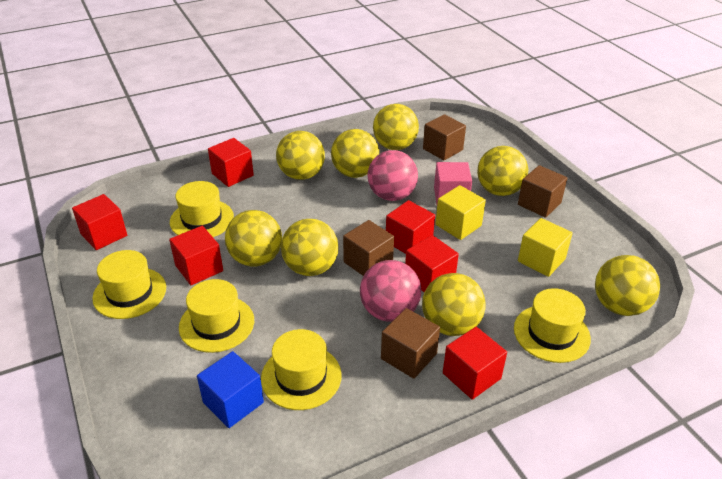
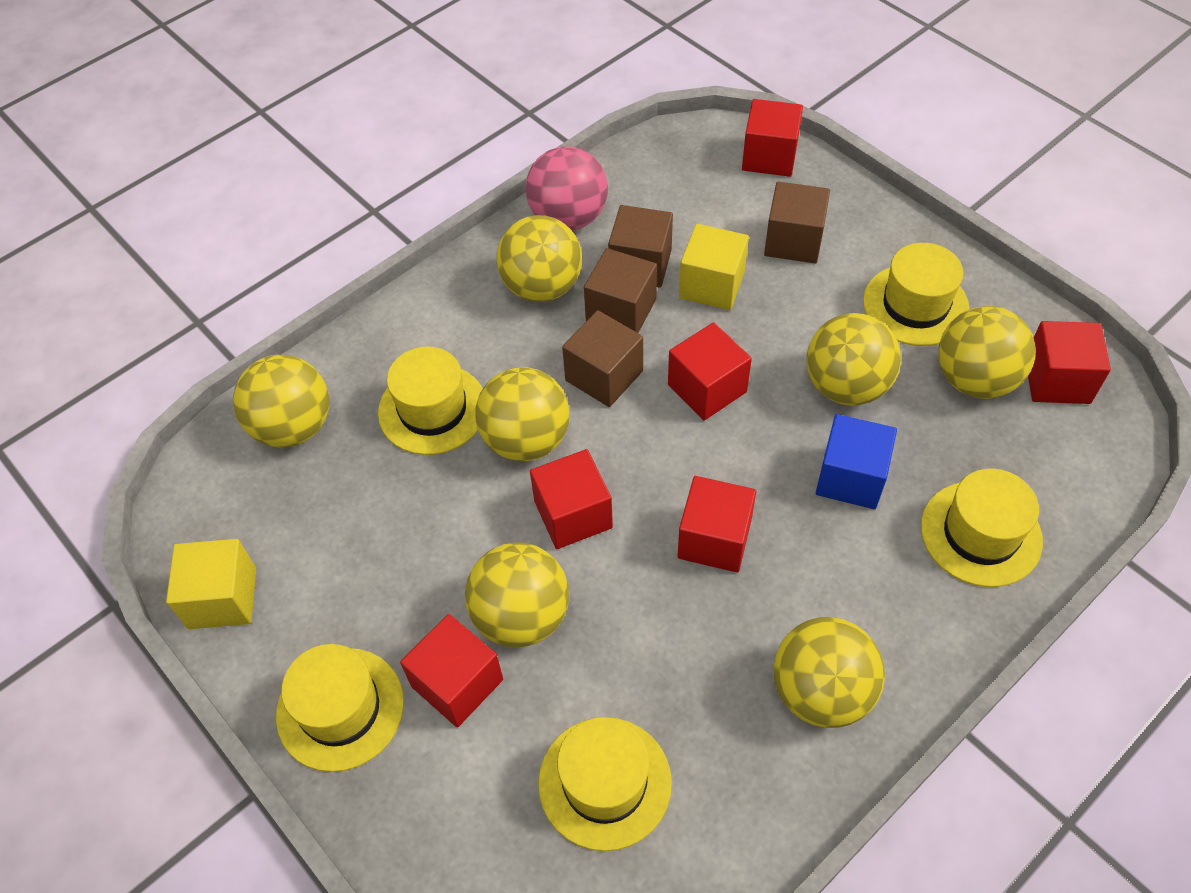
pink ball: 2 -> 1
pink cube: 1 -> 0
yellow ball: 8 -> 7

